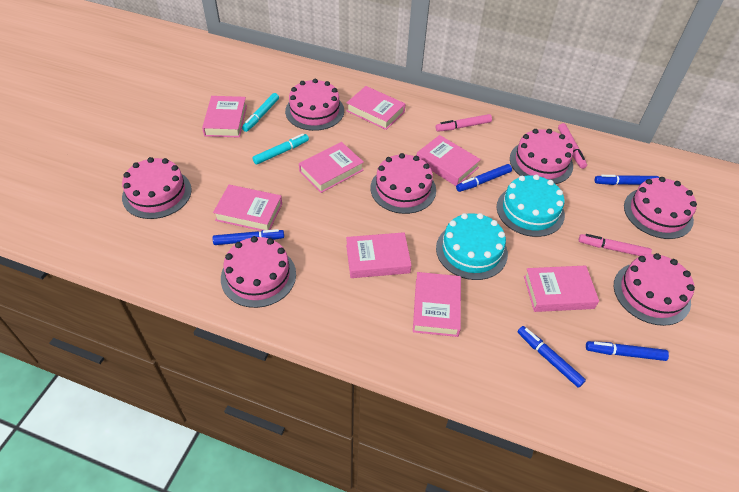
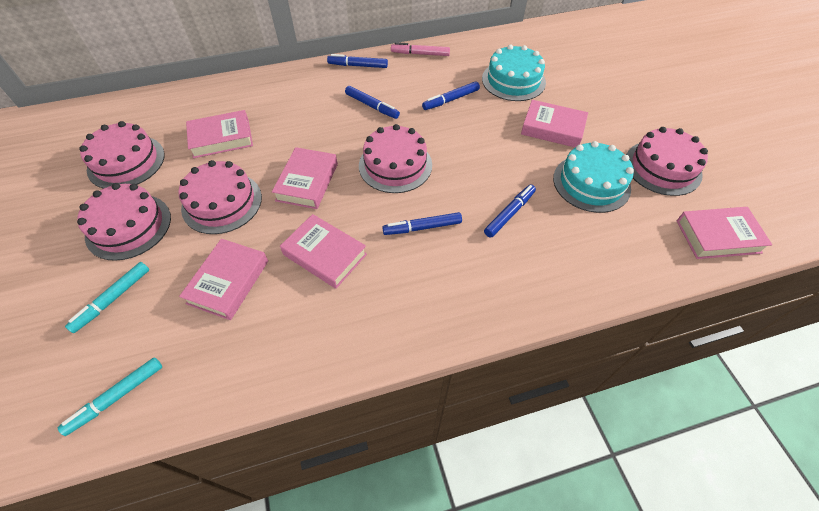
pink book: 8 -> 6
pink cake: 7 -> 5
pink marker: 3 -> 1

